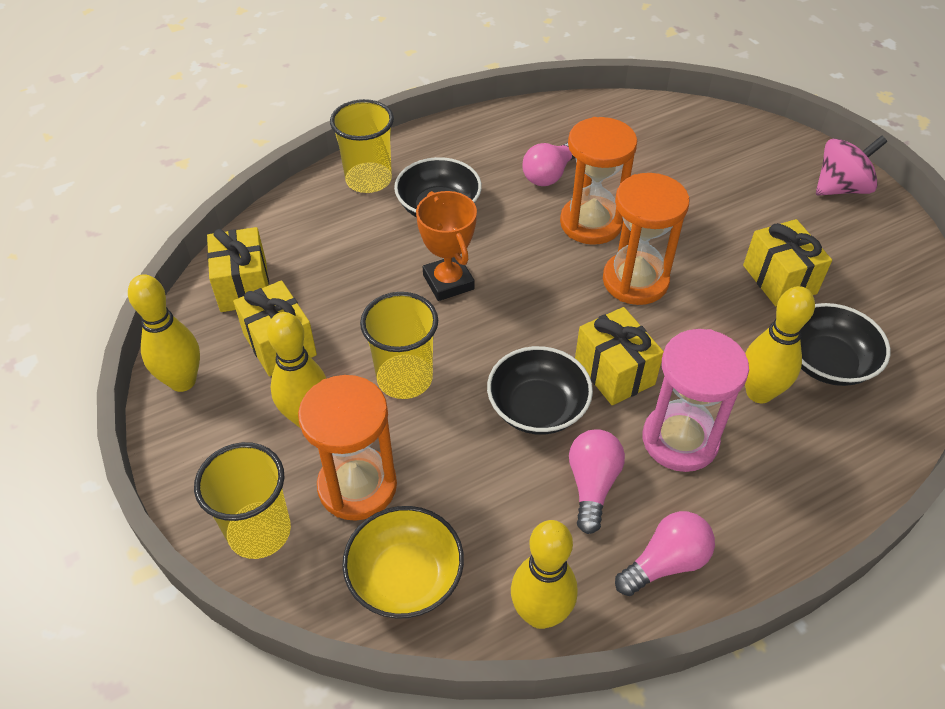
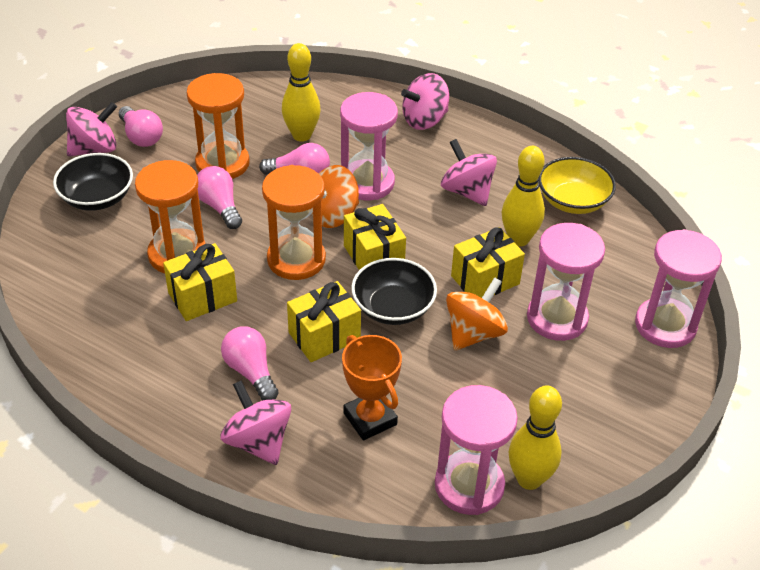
black bowl: 3 -> 2
orange spinning top: 0 -> 2
pink hourglass: 1 -> 4
pink light bulb: 3 -> 4
pink spinning top: 1 -> 4
yellow bowling pin: 4 -> 3
yellow cup: 3 -> 0

